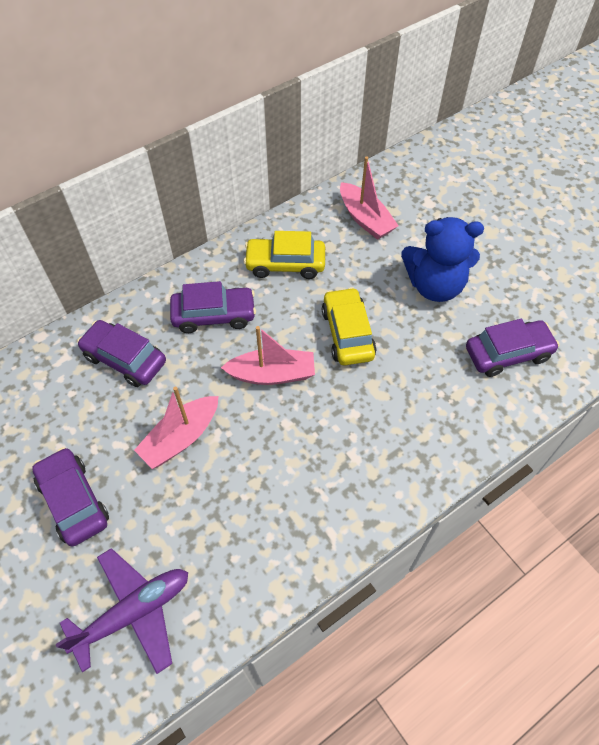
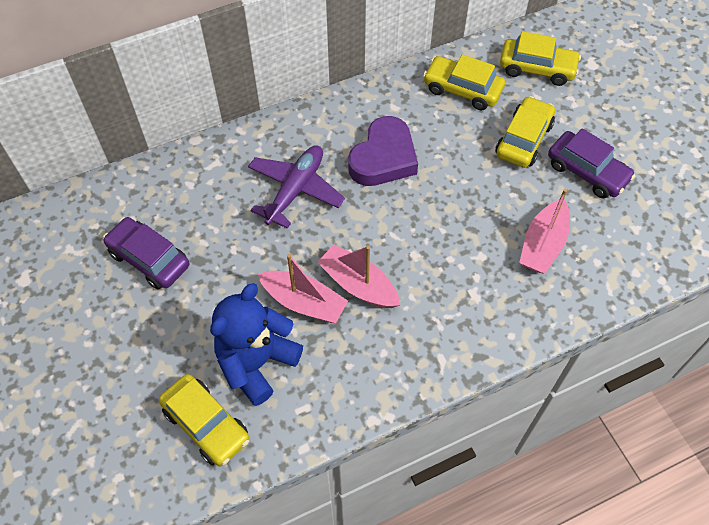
purple car: 4 -> 2
purple heart: 0 -> 1
yellow car: 2 -> 4

